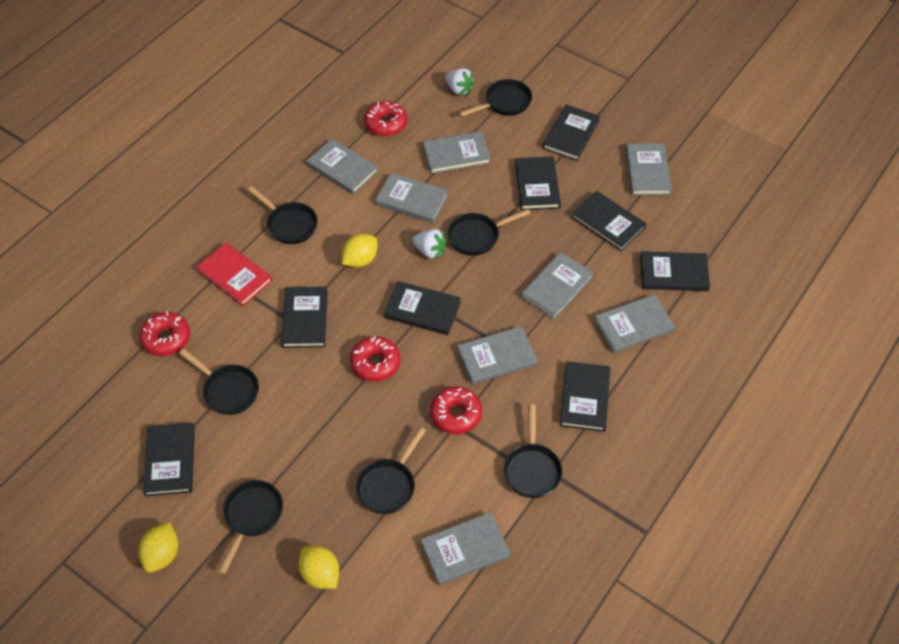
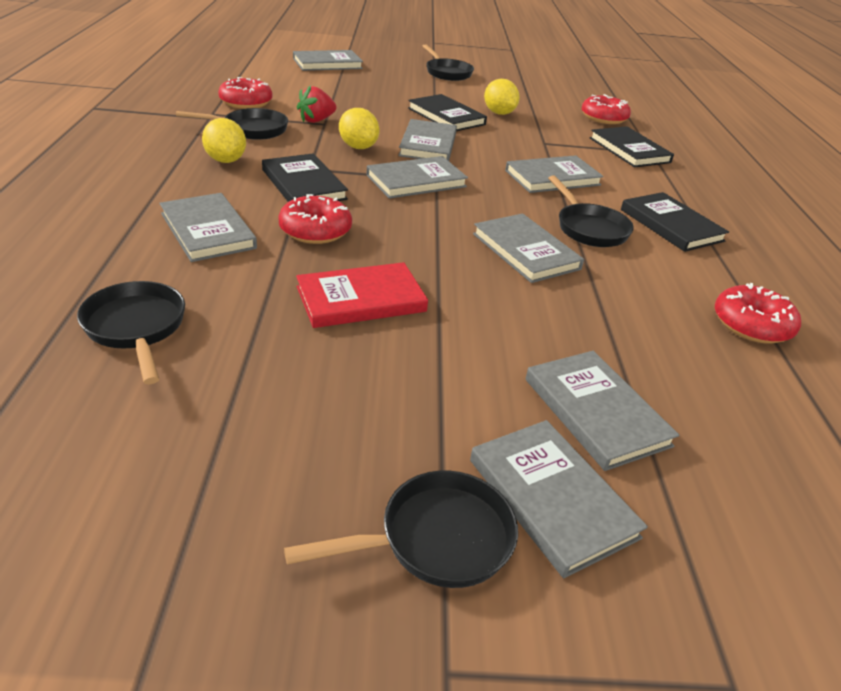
black book: 8 -> 4
black pan: 7 -> 5
red strawberry: 0 -> 1
white strawberry: 2 -> 0

